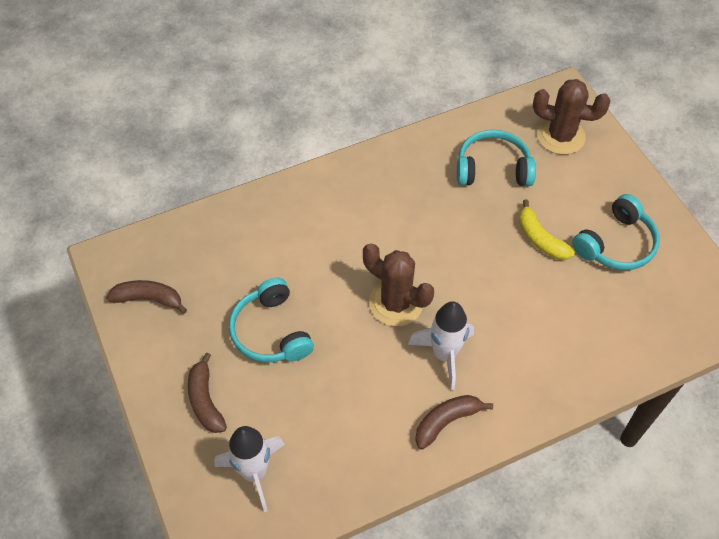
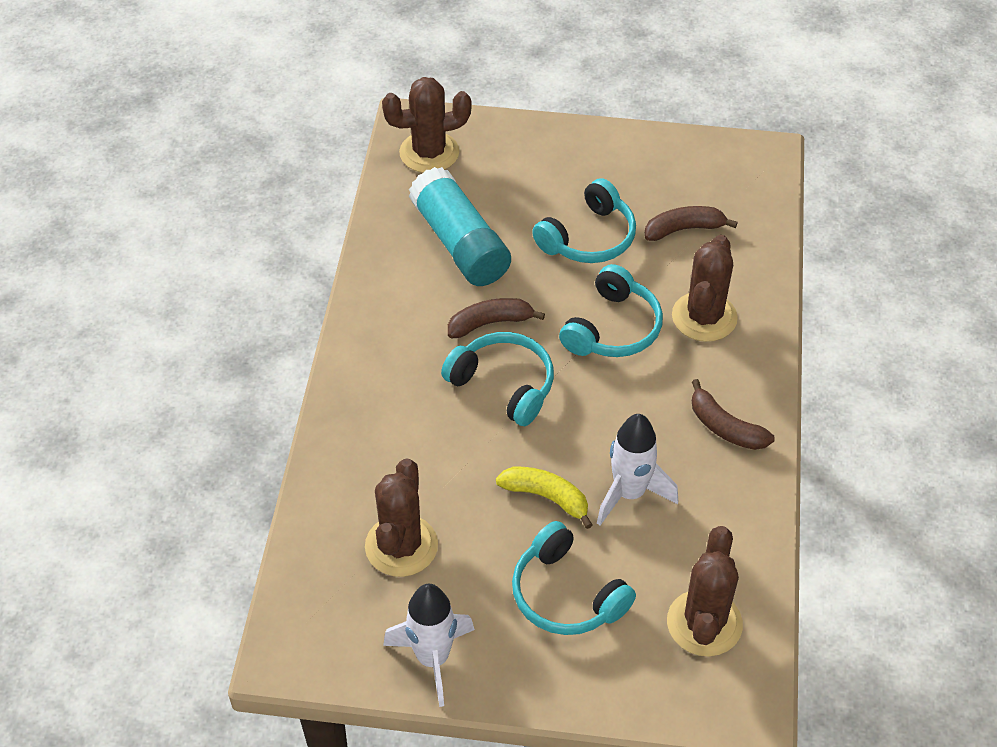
brown cactus: 2 -> 4
turquoise glue stick: 0 -> 1
turquoise headphones: 3 -> 4

